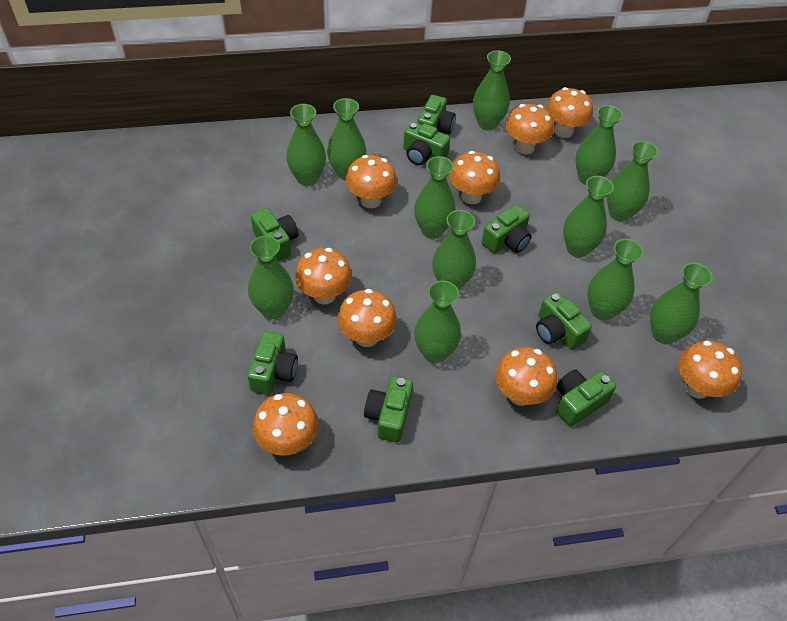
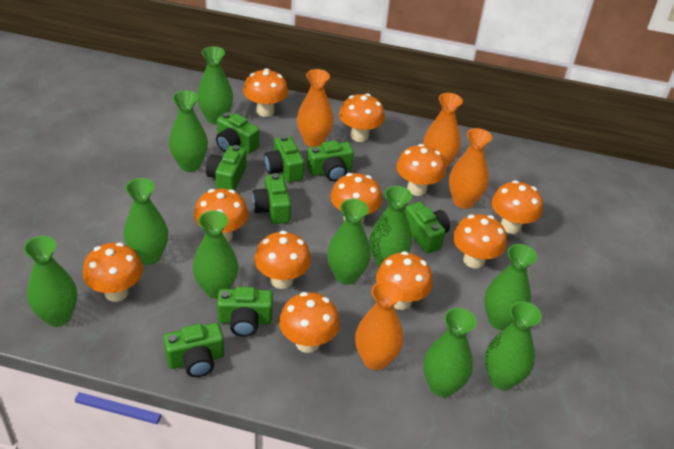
green vase: 12 -> 10
orange mushroom: 9 -> 11
orange vase: 0 -> 4

